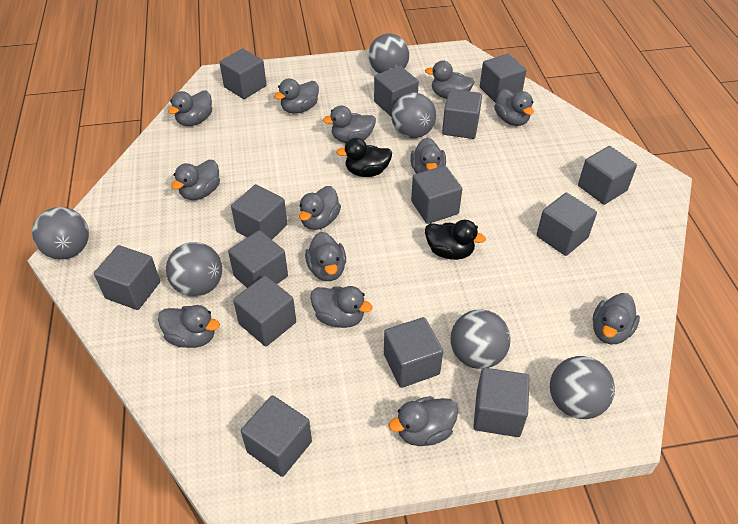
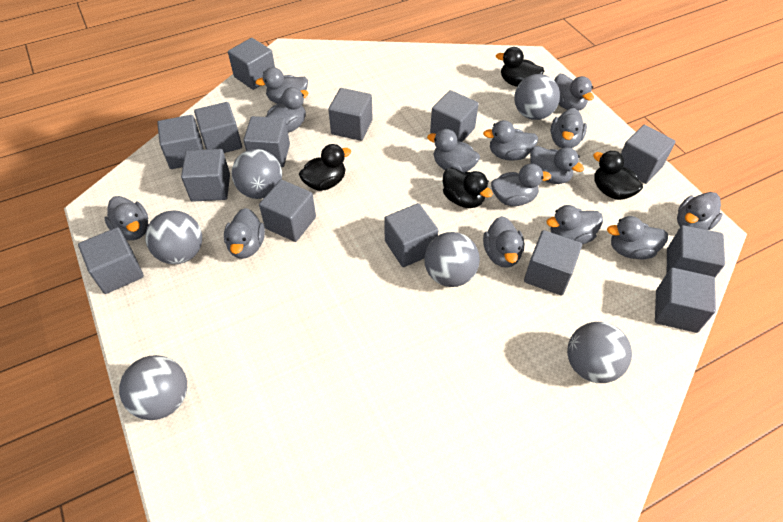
black duck: 2 -> 4
grey duck: 13 -> 14

